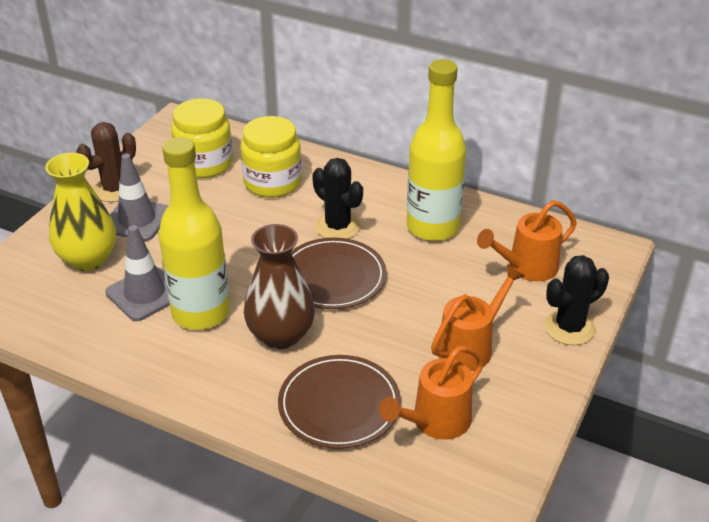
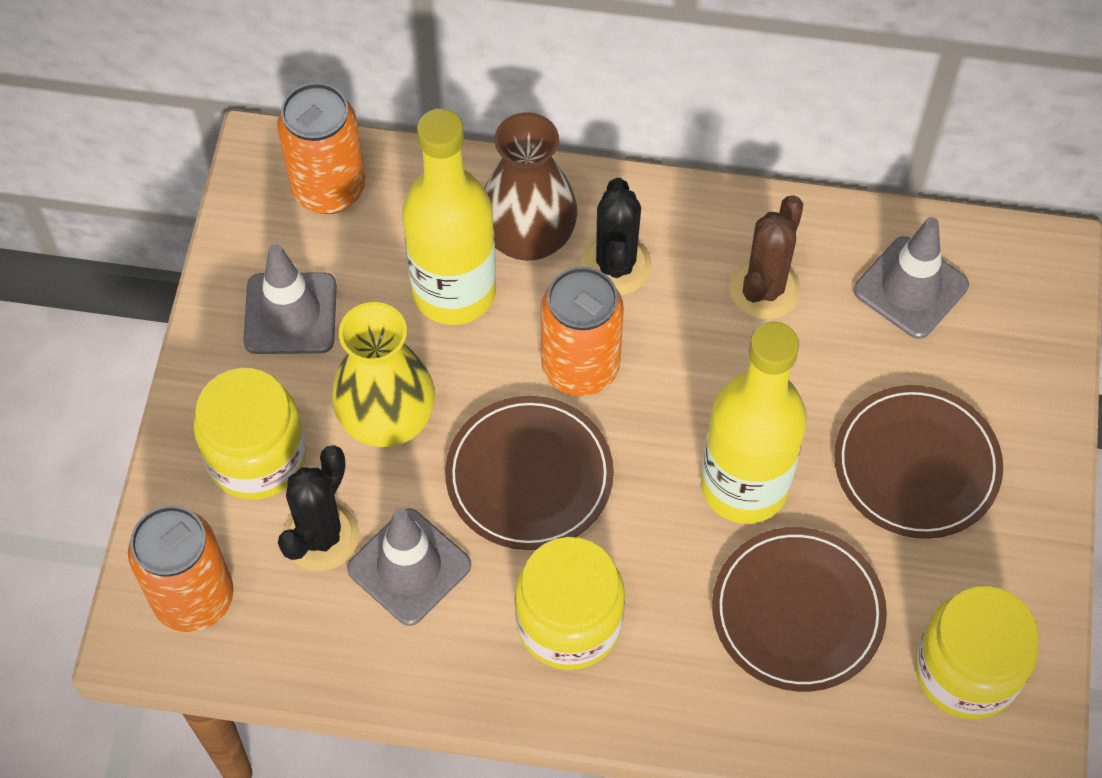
brown plate: 2 -> 3
grey traffic cone: 2 -> 3
orange can: 0 -> 3
orange watering can: 3 -> 0
yellow jar: 2 -> 3

